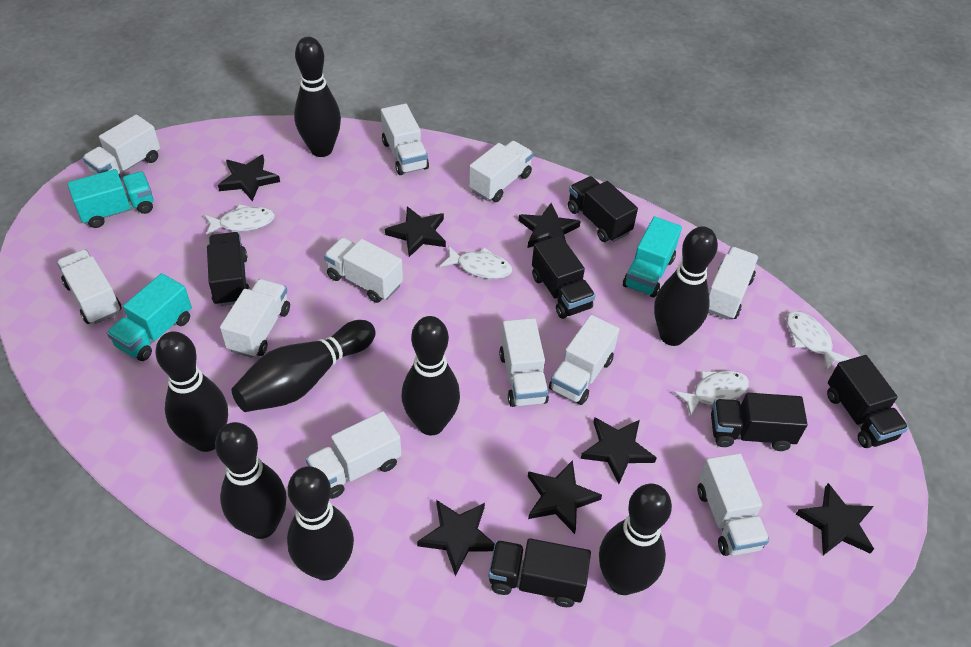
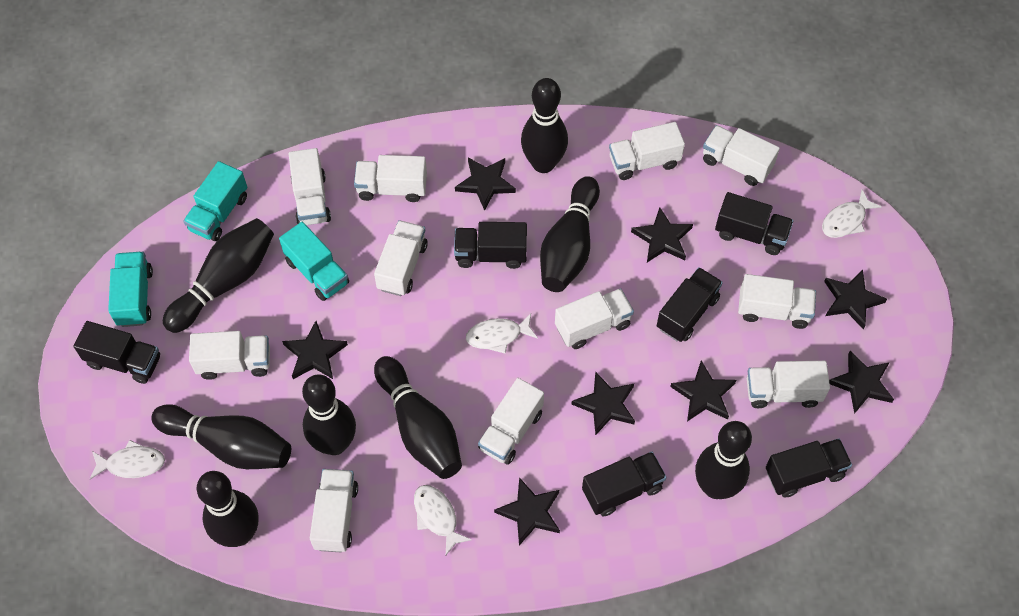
black star: 7 -> 8

